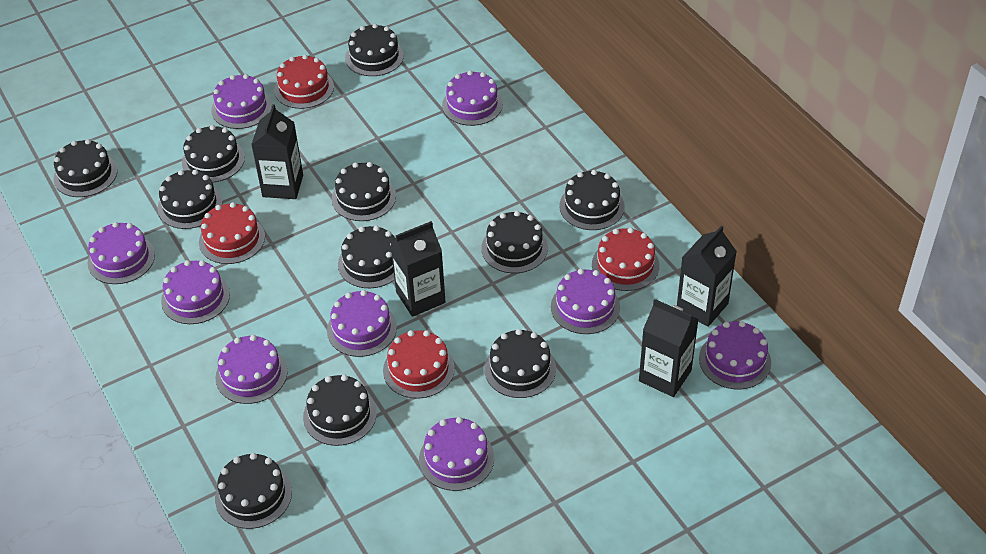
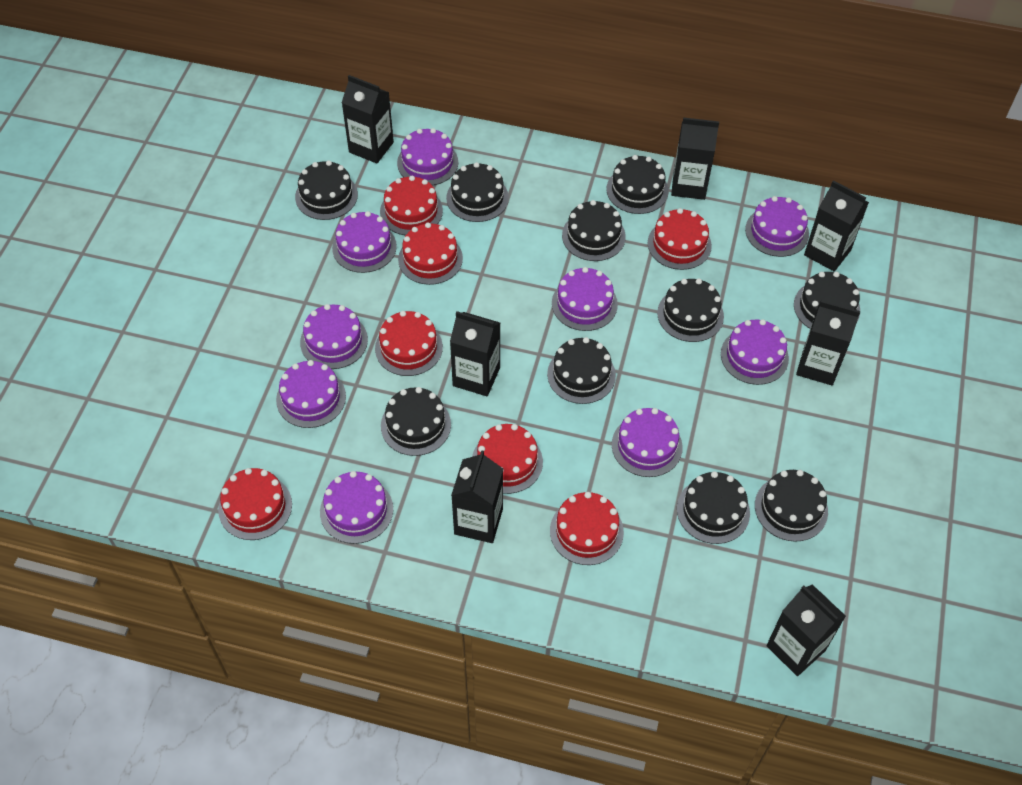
black cake: 11 -> 10
black carton: 4 -> 7
red cake: 4 -> 7

